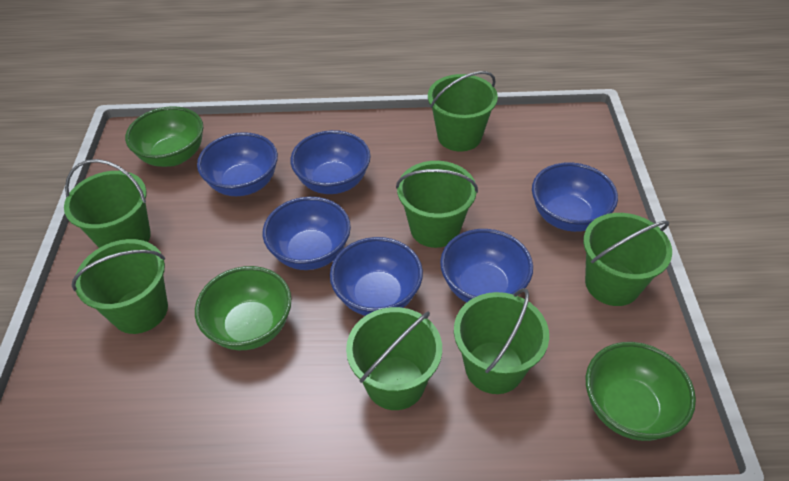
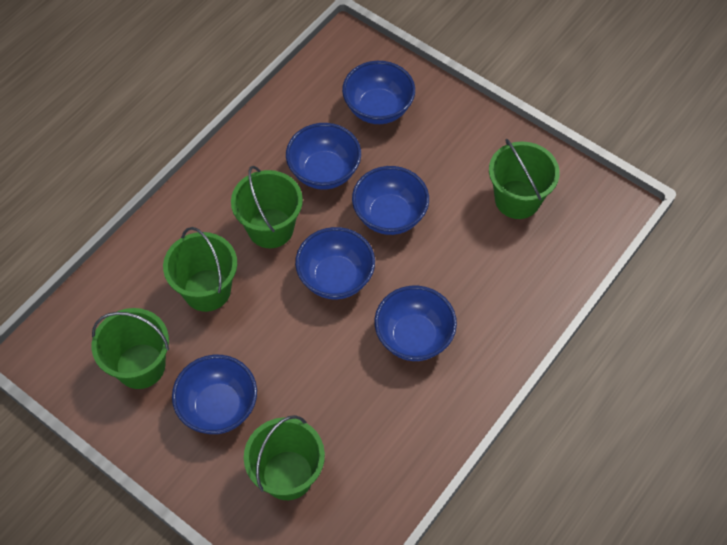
green bowl: 3 -> 0
green bucket: 7 -> 5

